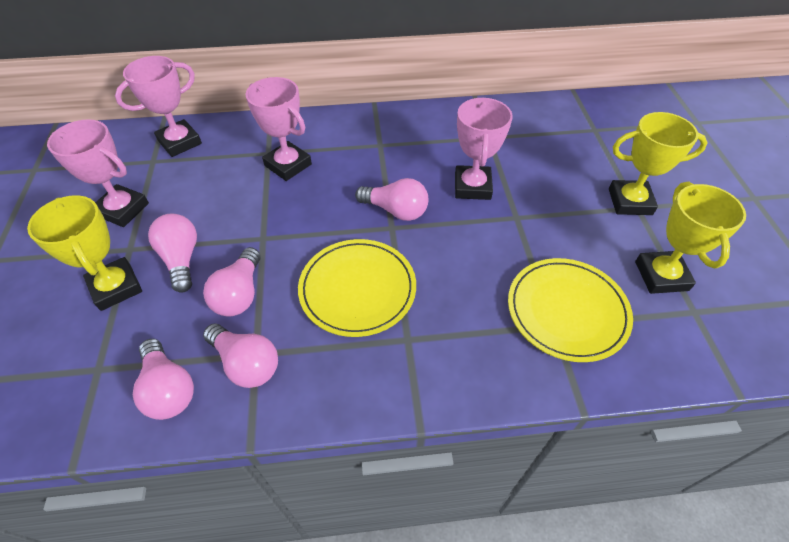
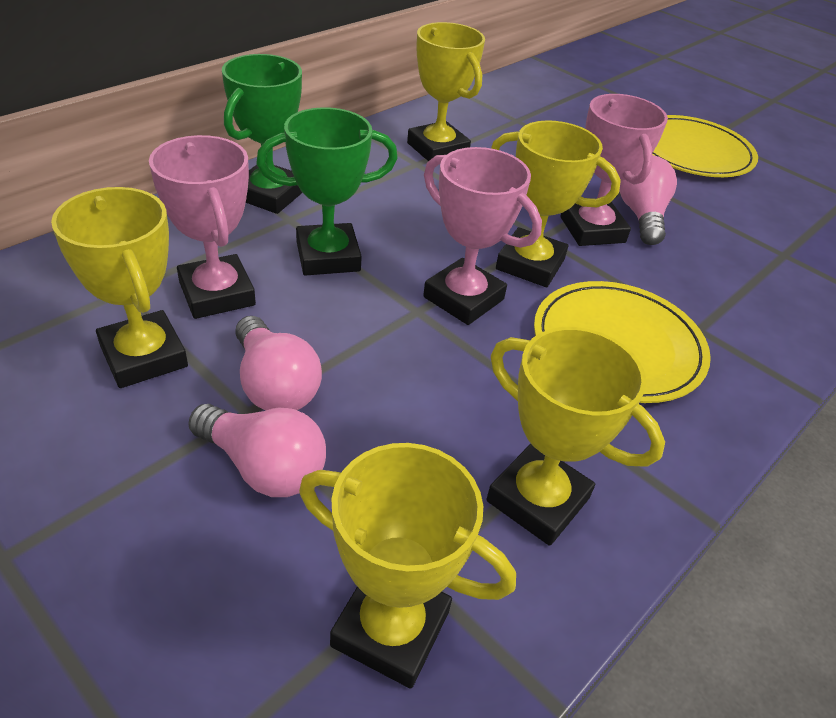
green trophy: 0 -> 2
pink light bulb: 5 -> 3
pink trophy: 4 -> 3
yellow trophy: 3 -> 5

